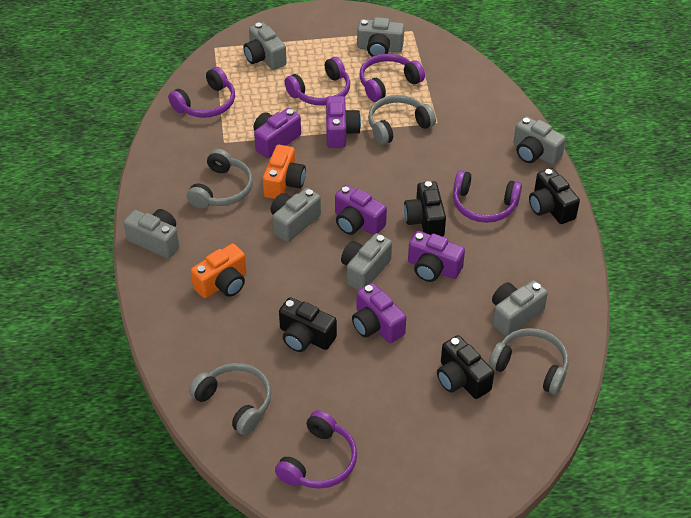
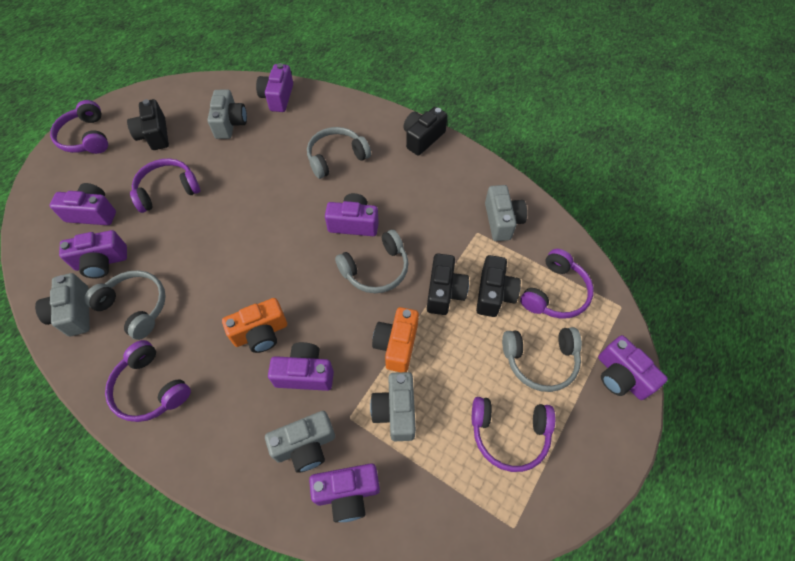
grey camera: 7 -> 5
purple camera: 5 -> 7

